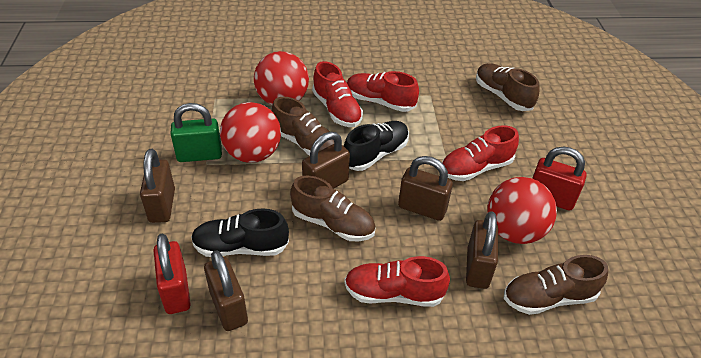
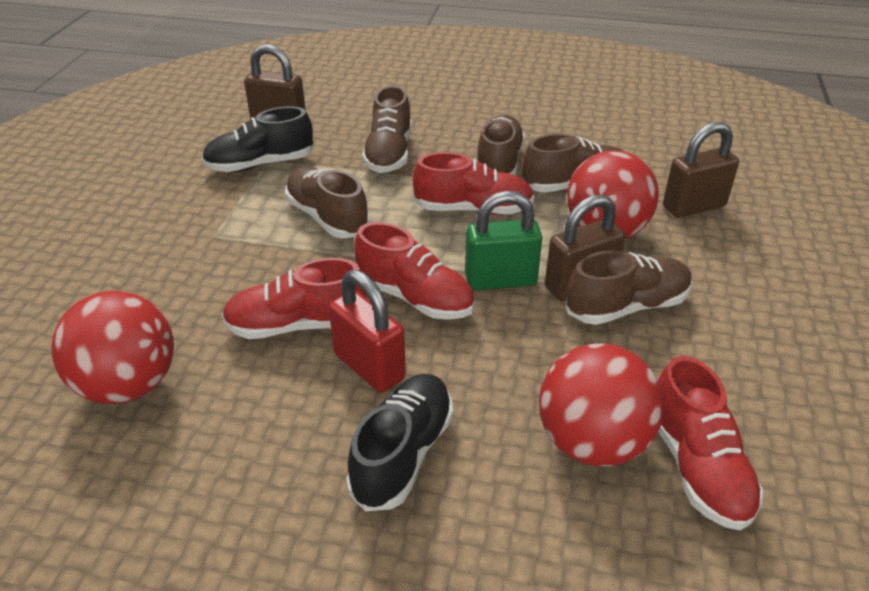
brown padlock: 5 -> 3
brown shoe: 4 -> 5
red padlock: 2 -> 1

